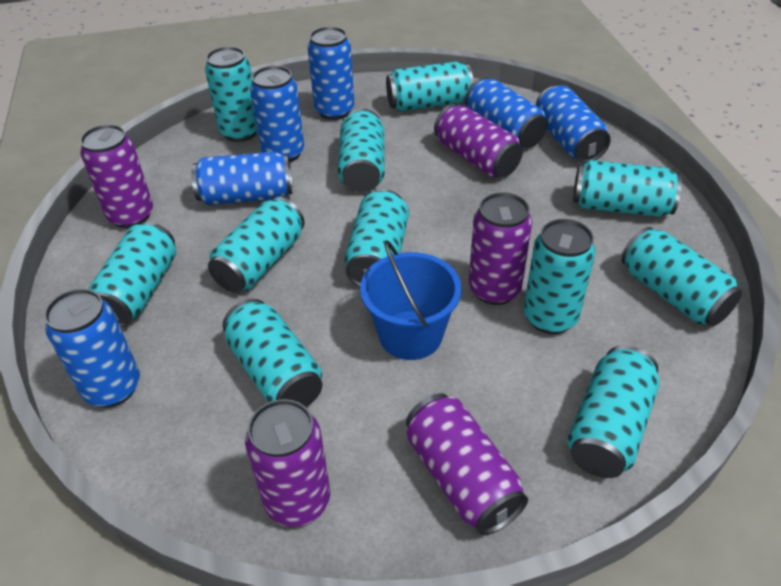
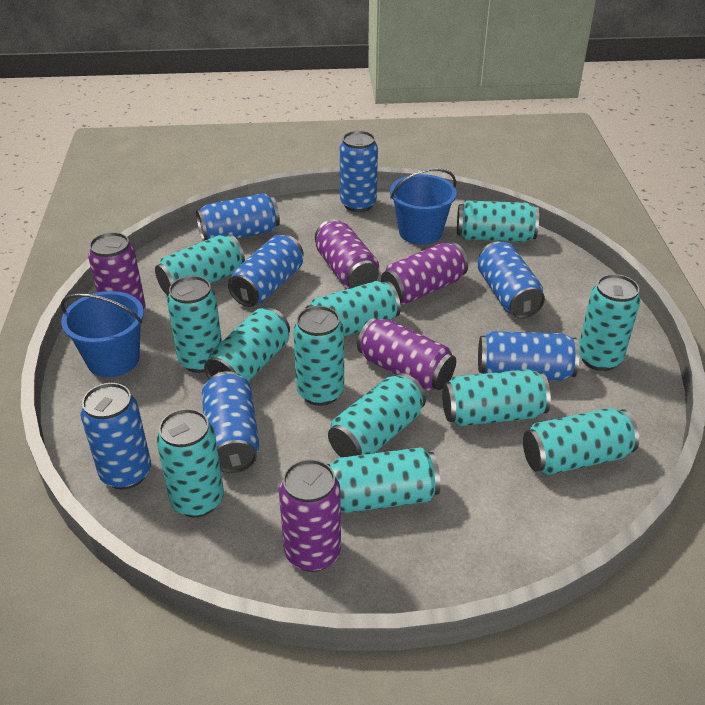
blue bucket: 1 -> 2
blue can: 6 -> 7
turquoise can: 11 -> 12

